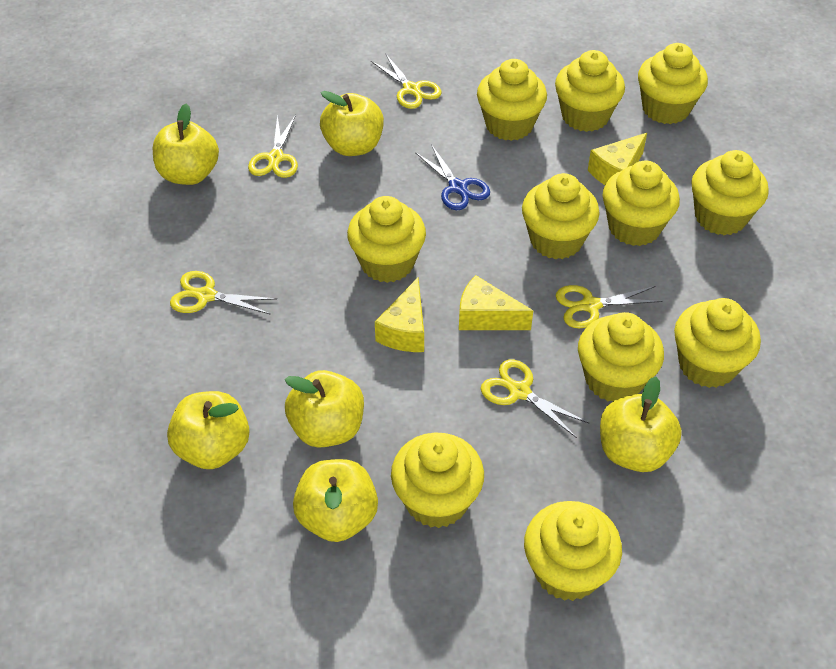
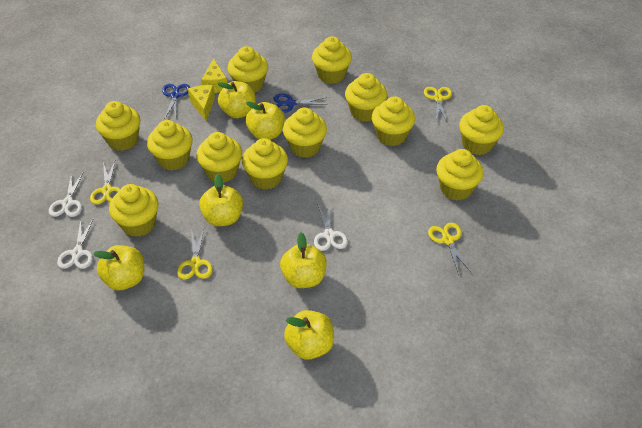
blue scissors: 1 -> 2
white scissors: 0 -> 3
yellow cheese: 3 -> 2
yellow cupcake: 11 -> 12
yellow scissors: 5 -> 4

